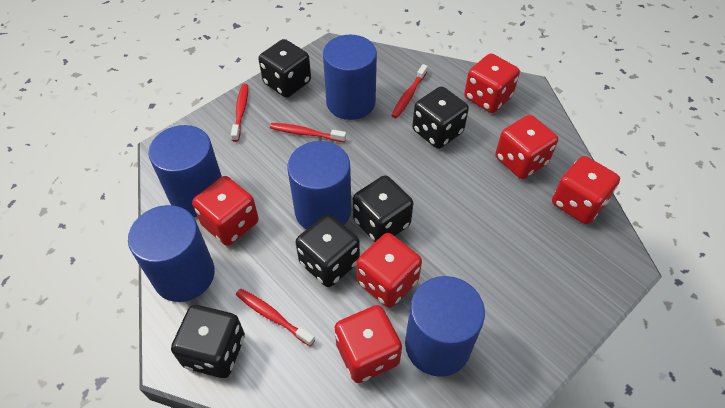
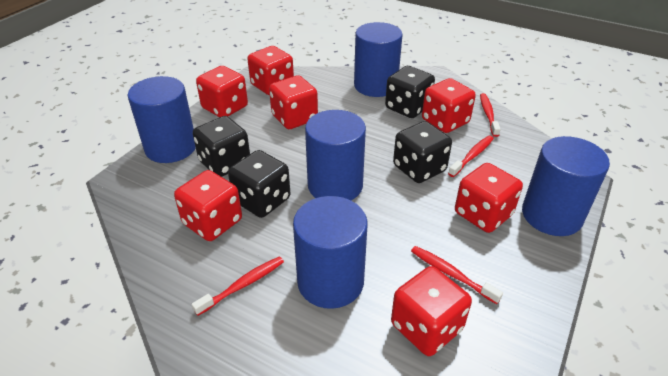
black dice: 5 -> 4
red dice: 6 -> 7

